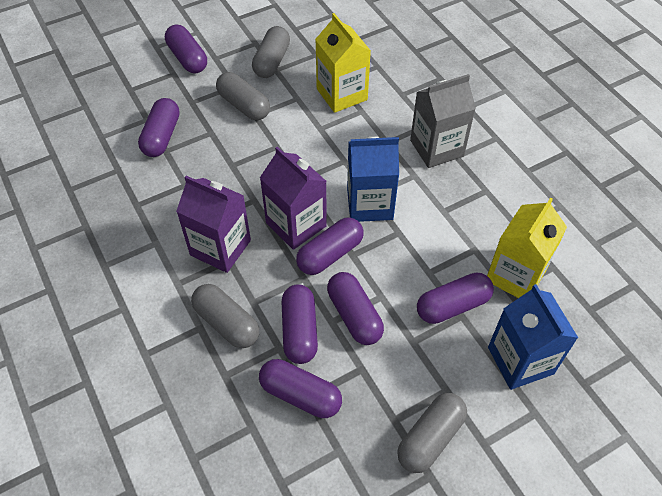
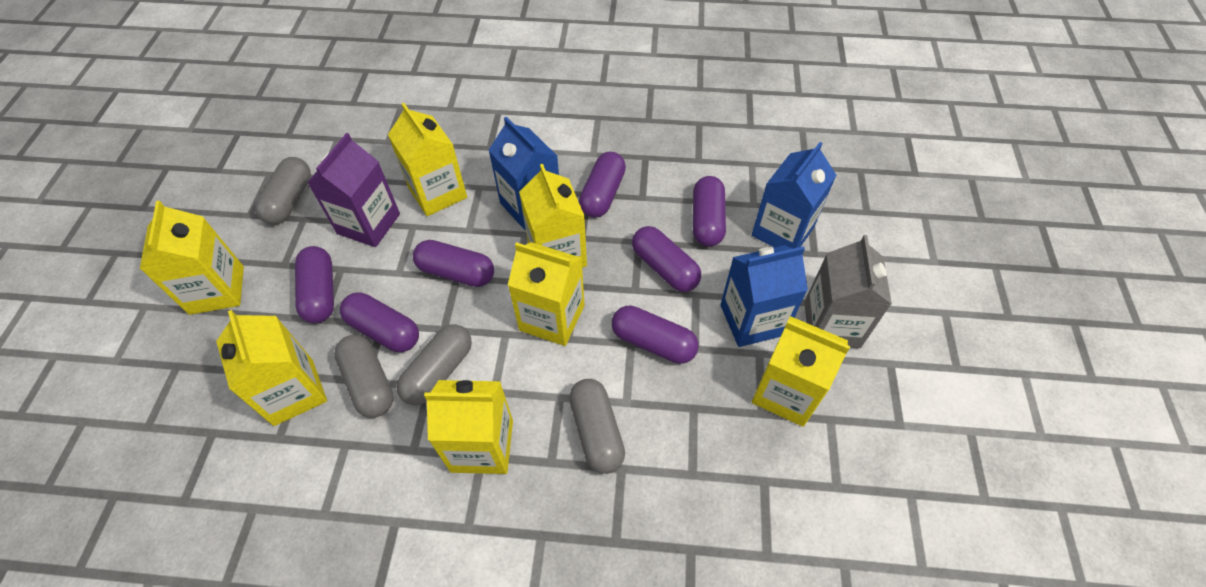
blue carton: 2 -> 3
purple carton: 2 -> 1
yellow carton: 2 -> 7

